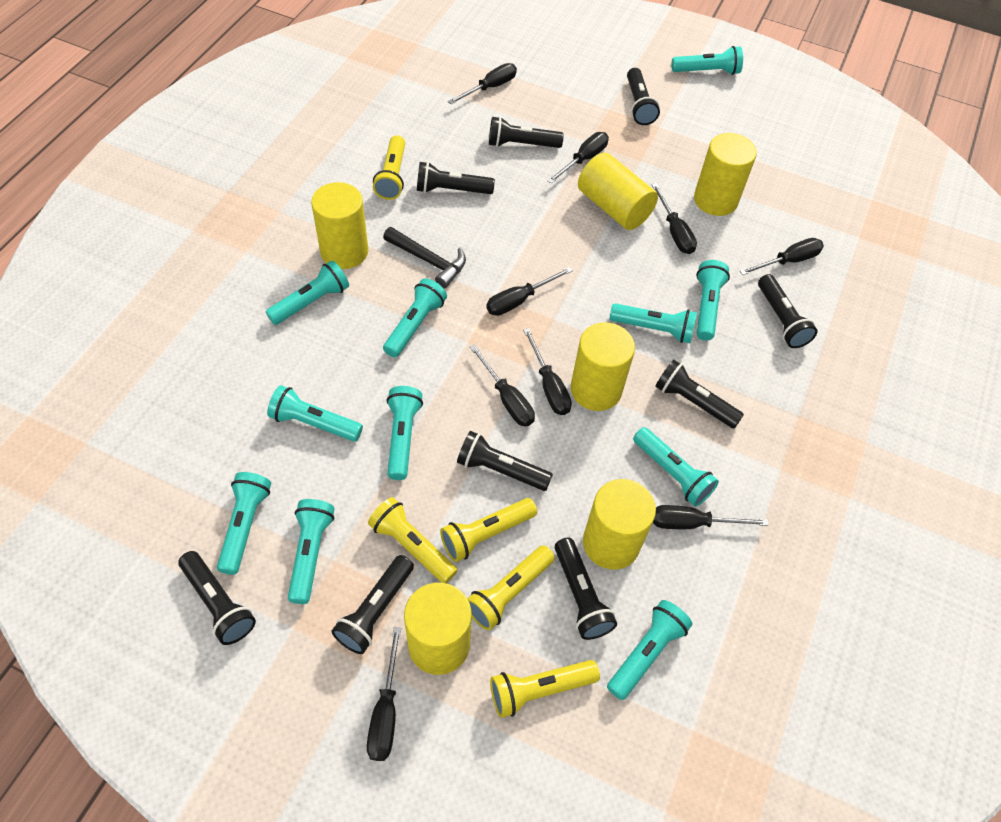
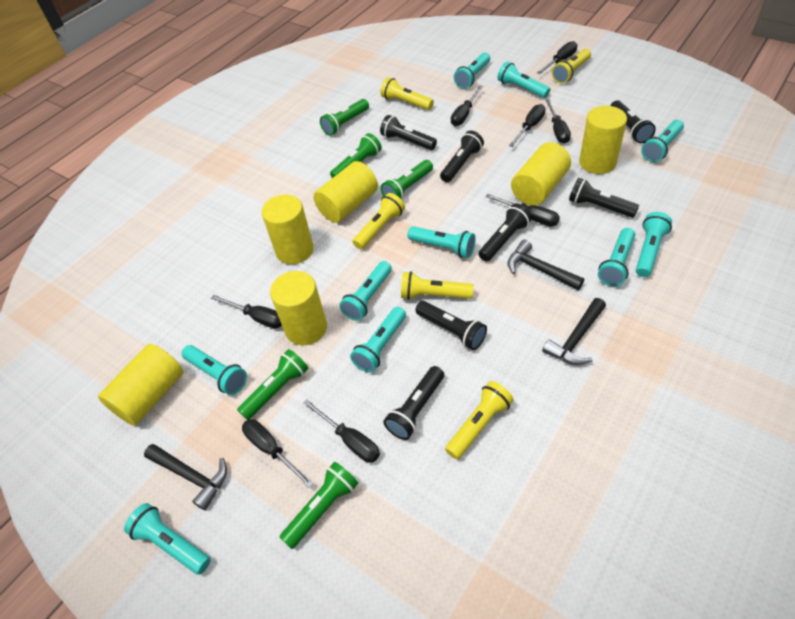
black flashlight: 9 -> 7
black hammer: 1 -> 3
black screwdriver: 9 -> 8
green flashlight: 0 -> 5
turquoise flashlight: 11 -> 10

